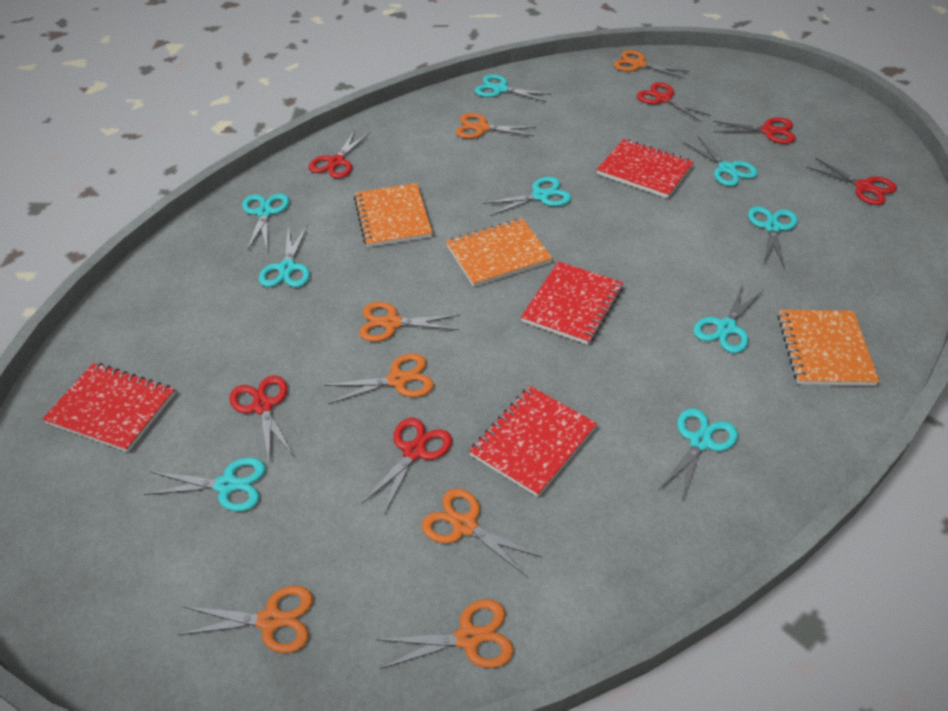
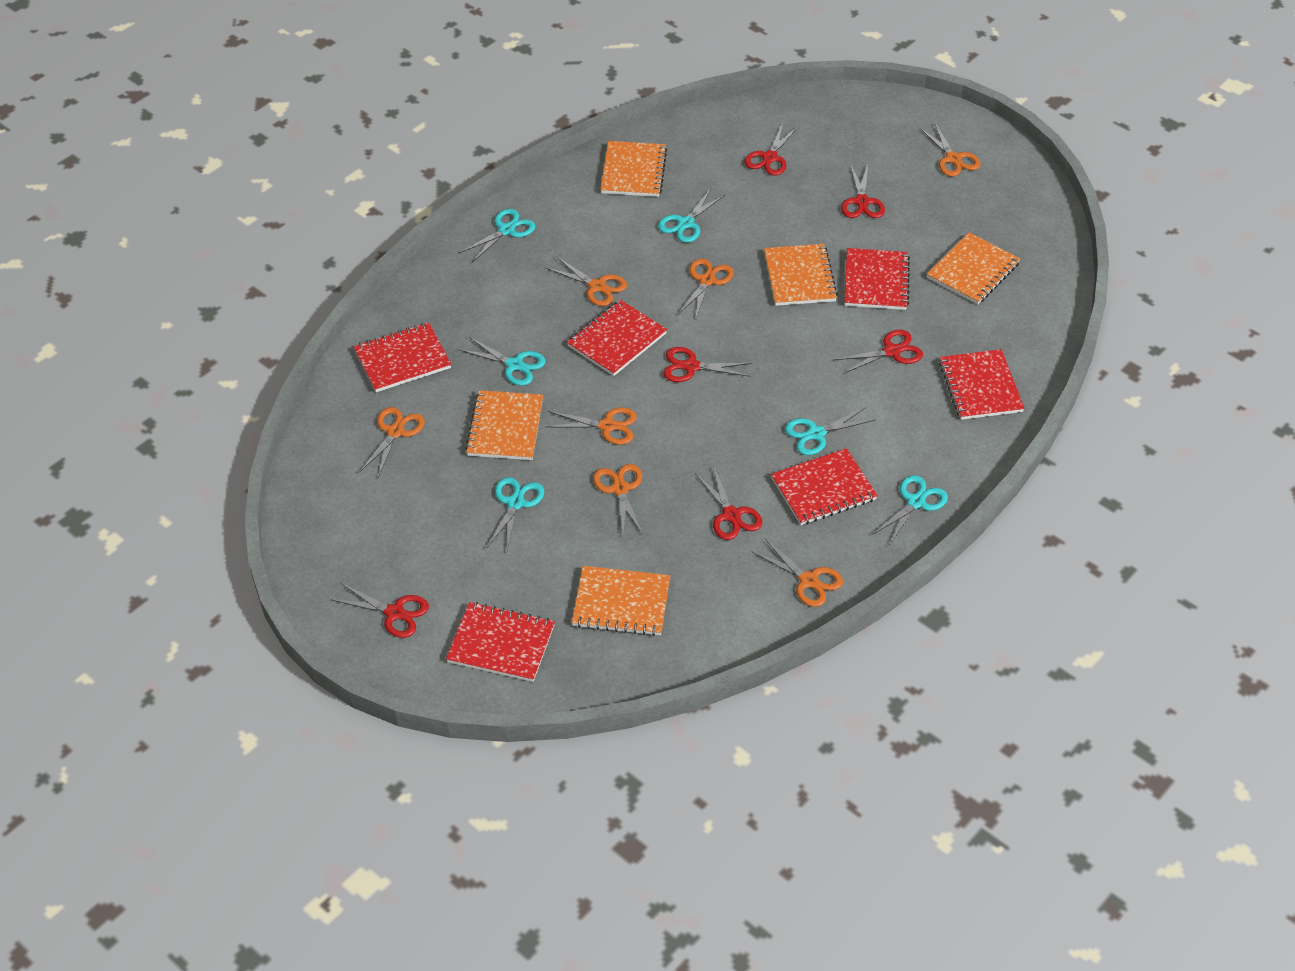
orange notebook: 3 -> 5
red notebook: 4 -> 6
turquoise scissors: 9 -> 6

